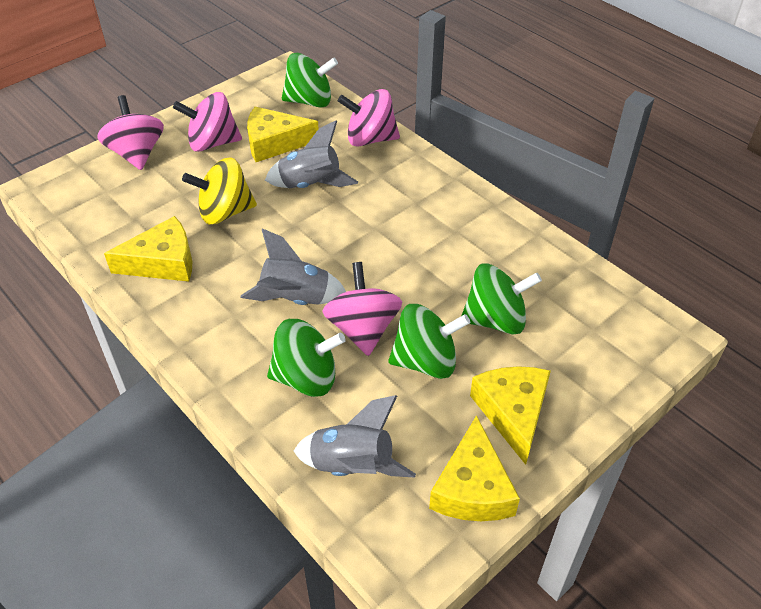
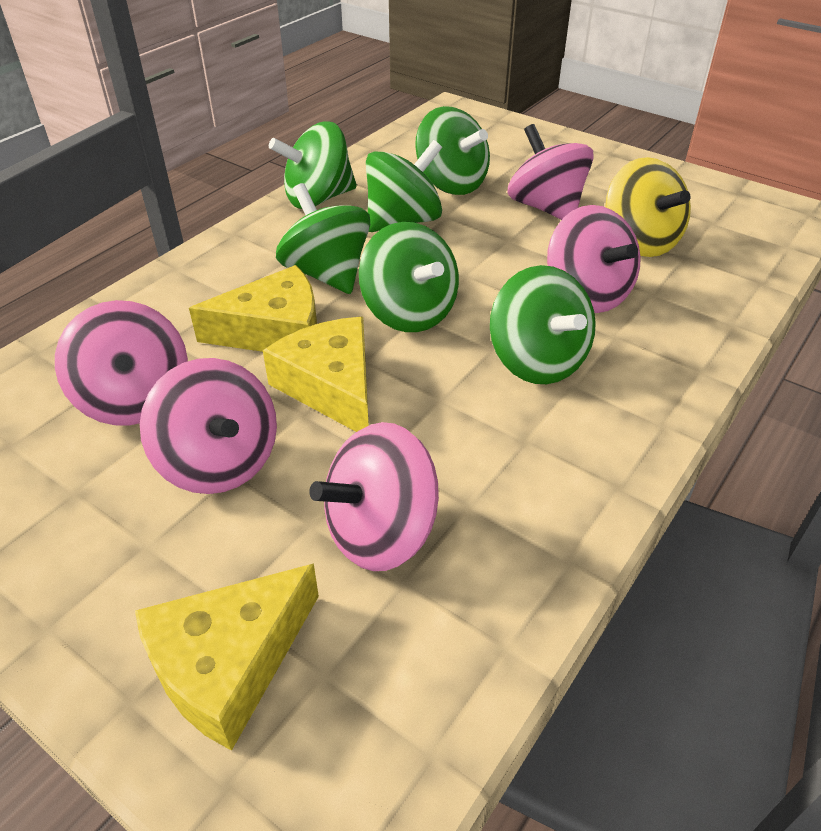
green spinning top: 4 -> 6
grey rocket: 3 -> 0
pink spinning top: 4 -> 5
yellow cheese: 4 -> 3

